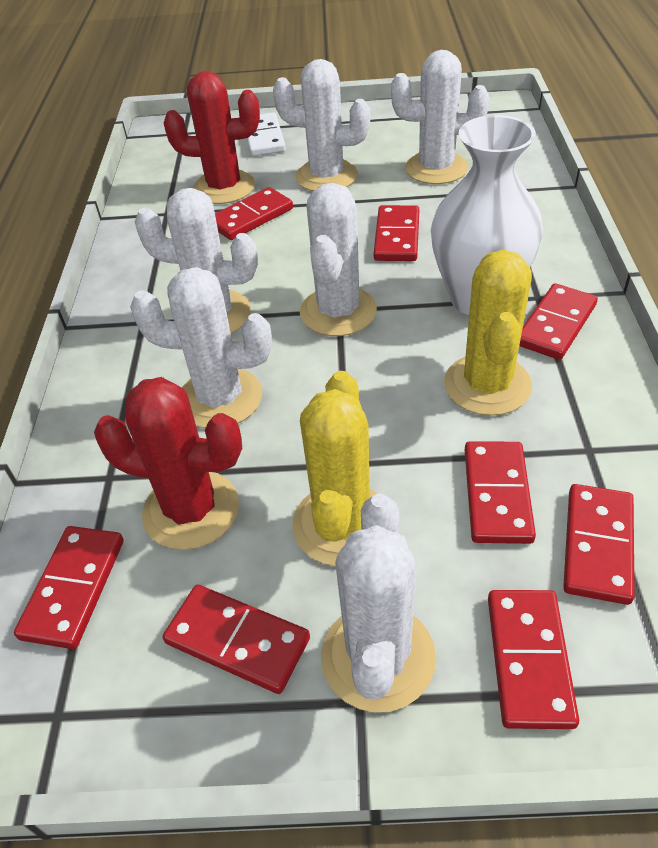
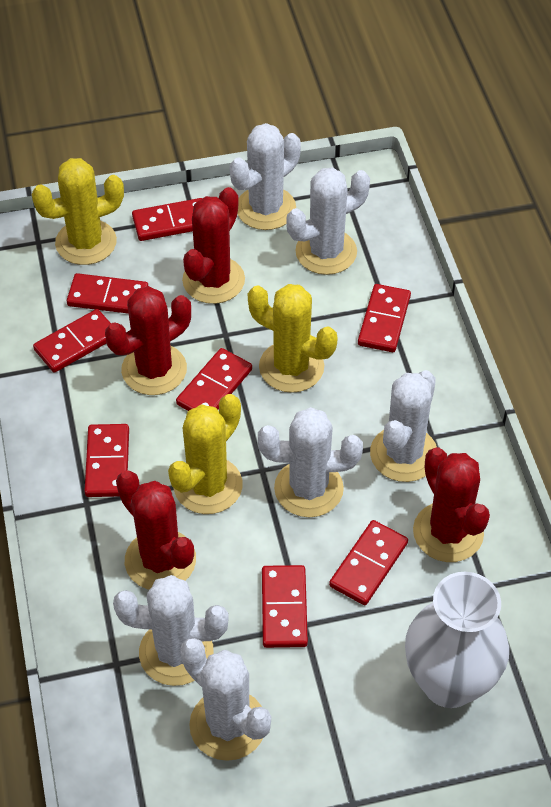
red cactus: 2 -> 4
white domino: 1 -> 0
yellow cactus: 2 -> 3

